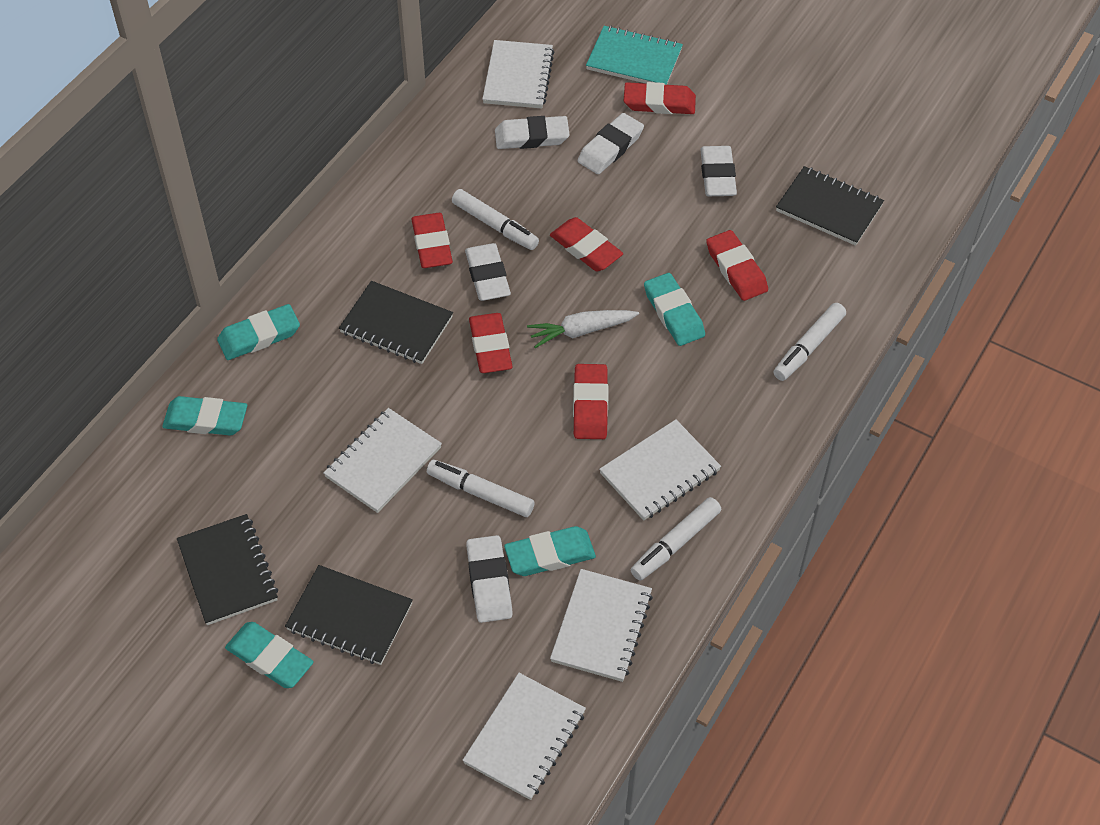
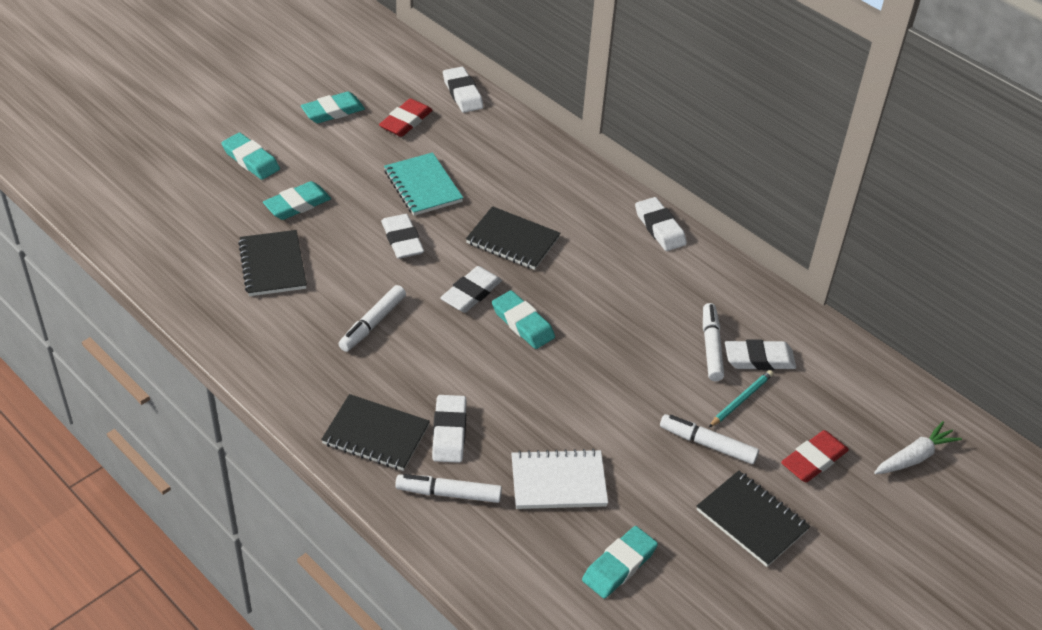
red eraser: 6 -> 2
turquoise pencil: 0 -> 1
white eraser: 5 -> 6
white notebook: 5 -> 1

